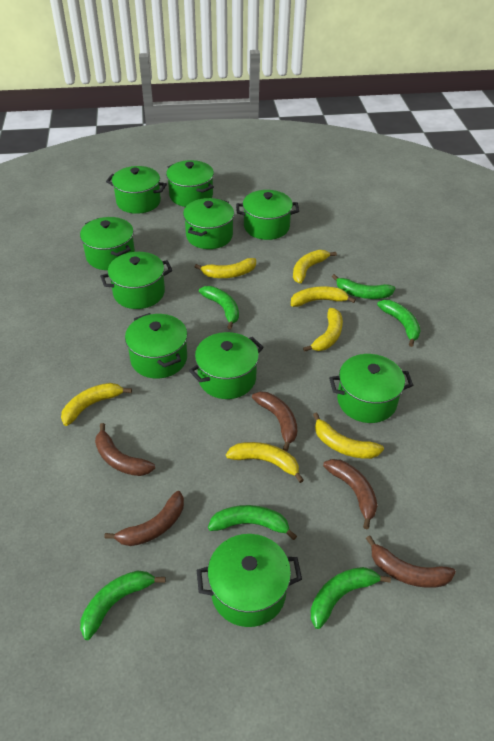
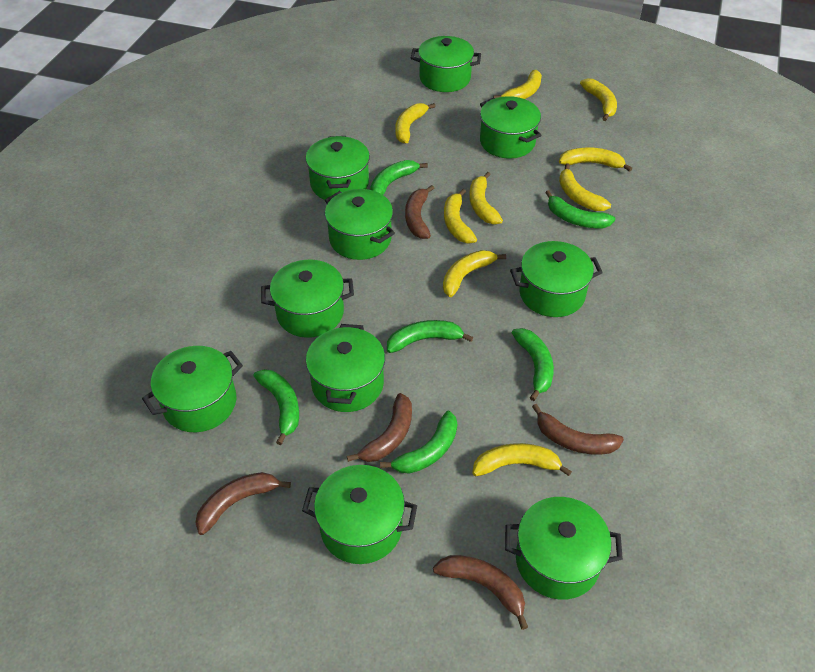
yellow banana: 7 -> 9

